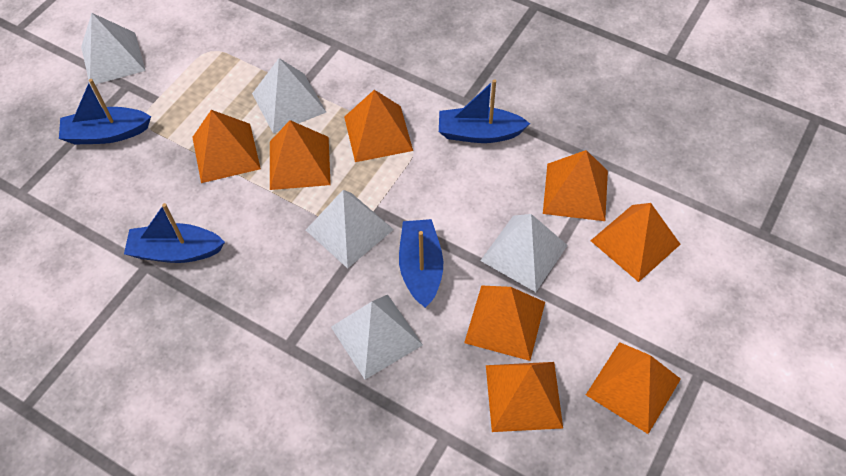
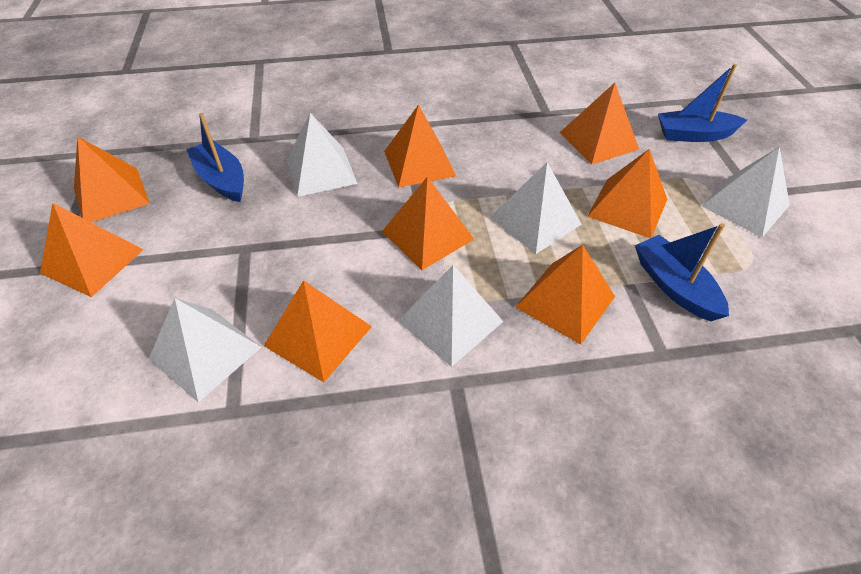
blue boat: 4 -> 3

